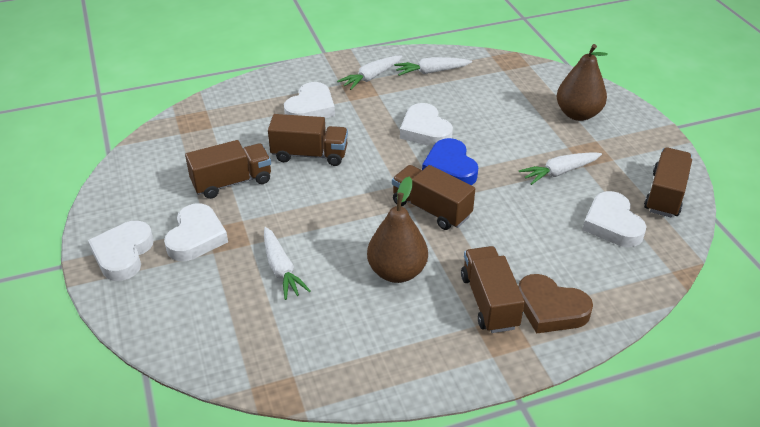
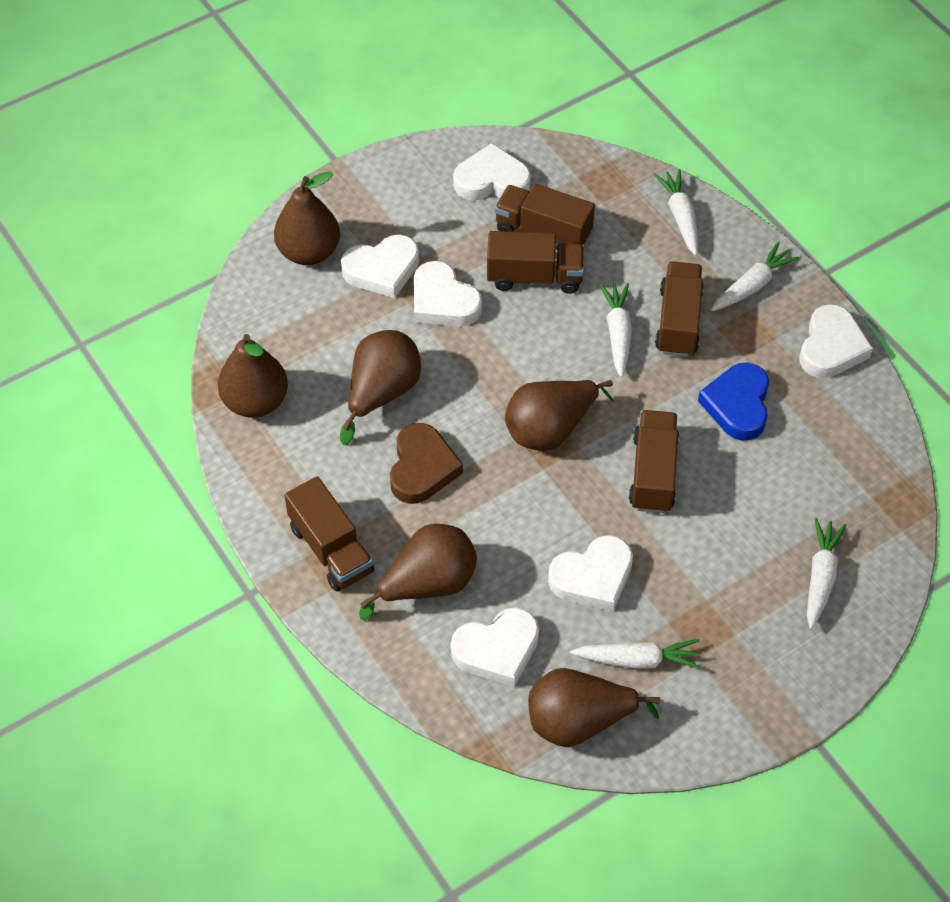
brown pear: 2 -> 6
white carrot: 4 -> 5
white heart: 5 -> 6

